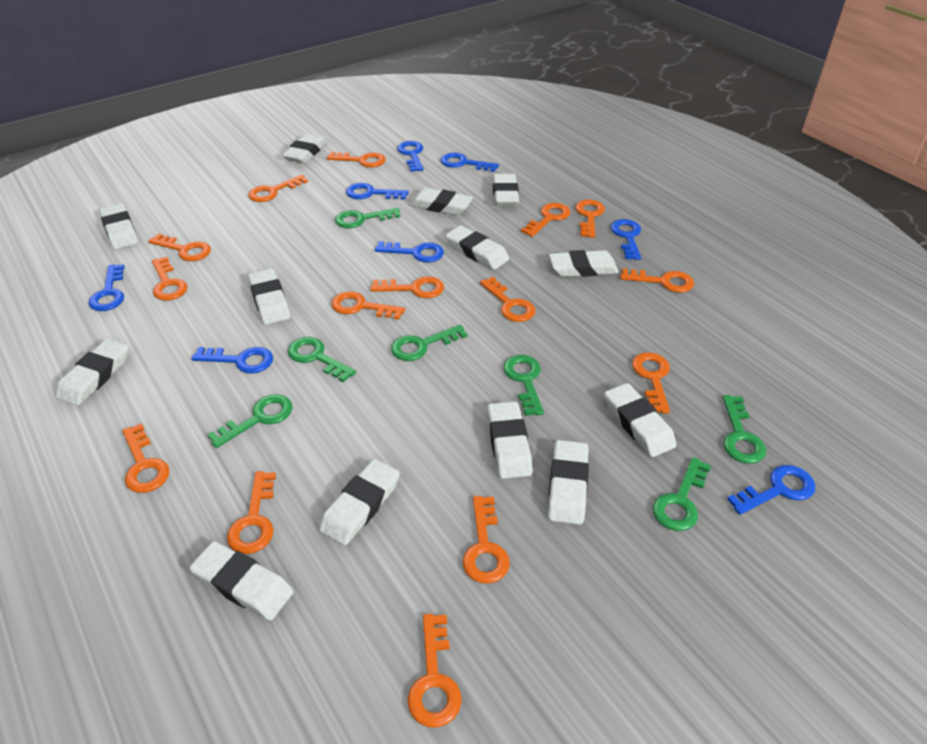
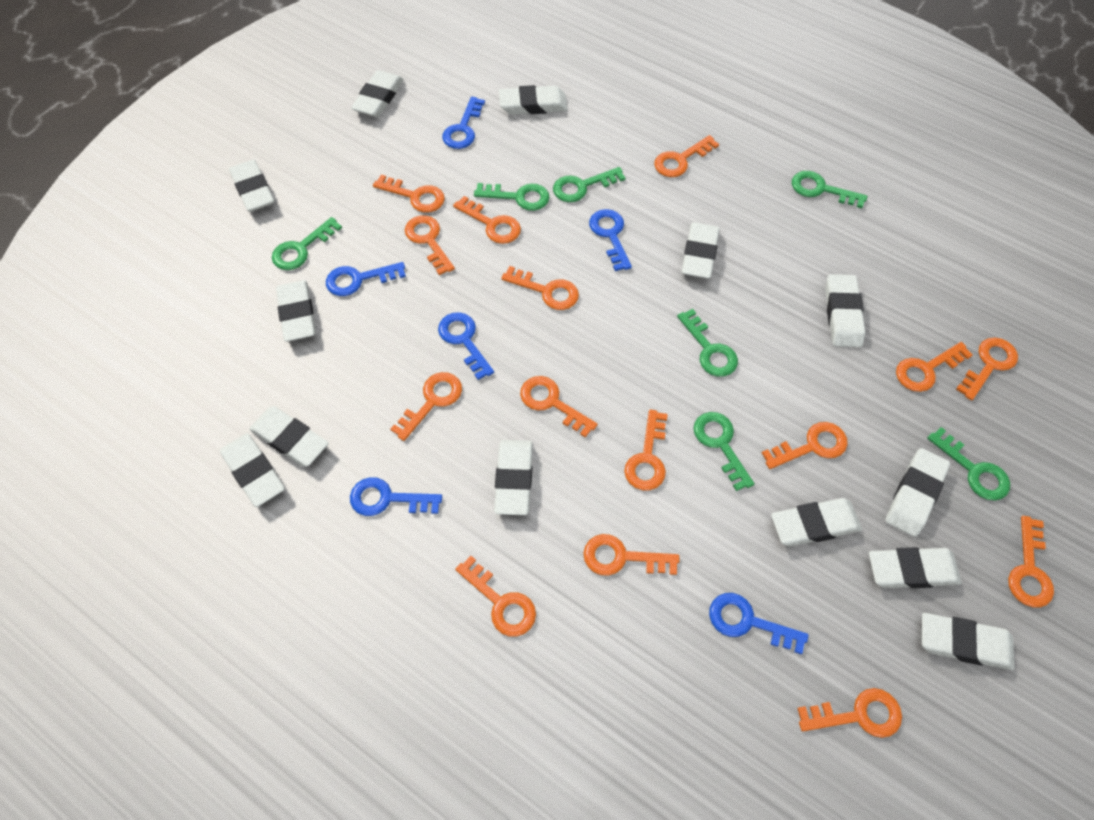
blue key: 8 -> 6

